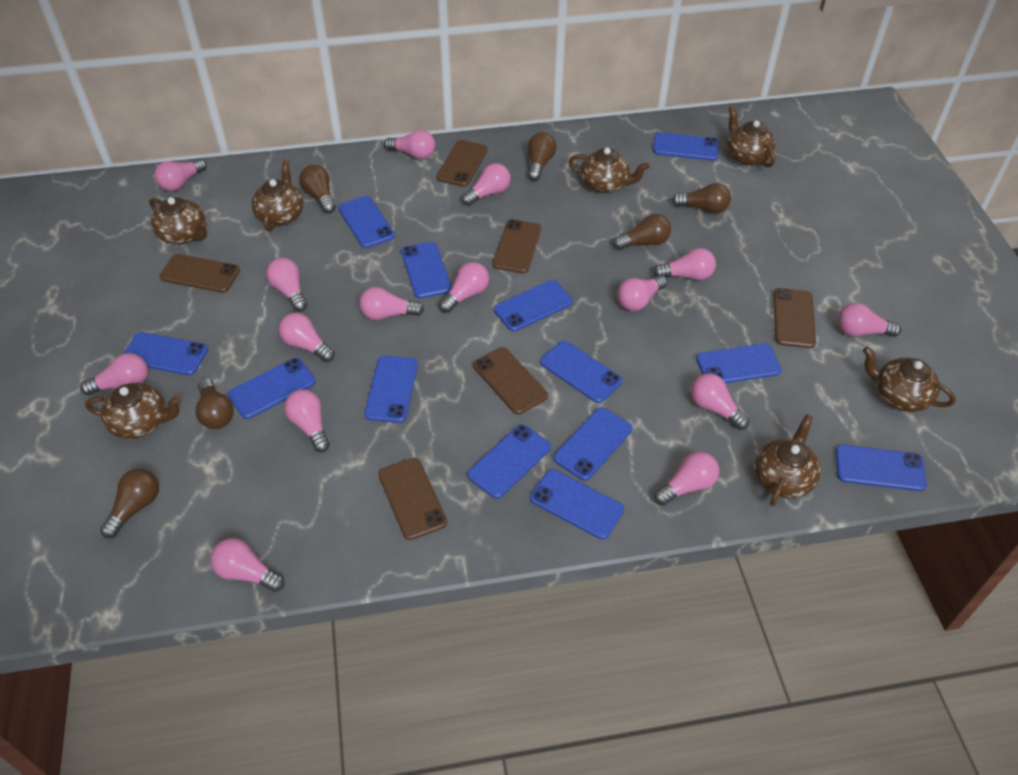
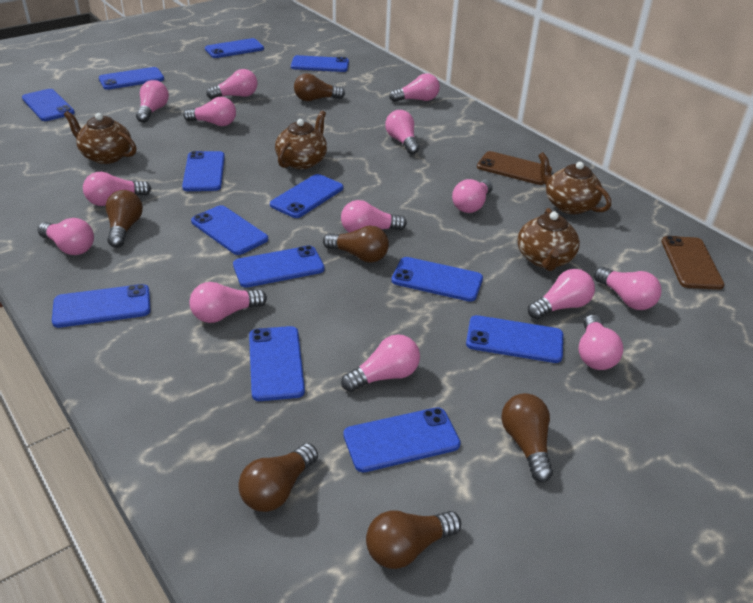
brown phone: 6 -> 2
brown teapot: 7 -> 4
pink light bulb: 15 -> 14

